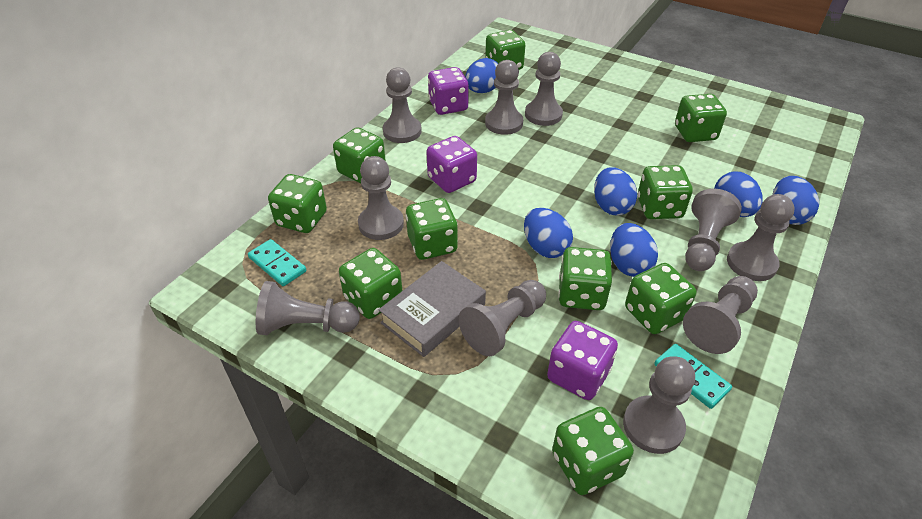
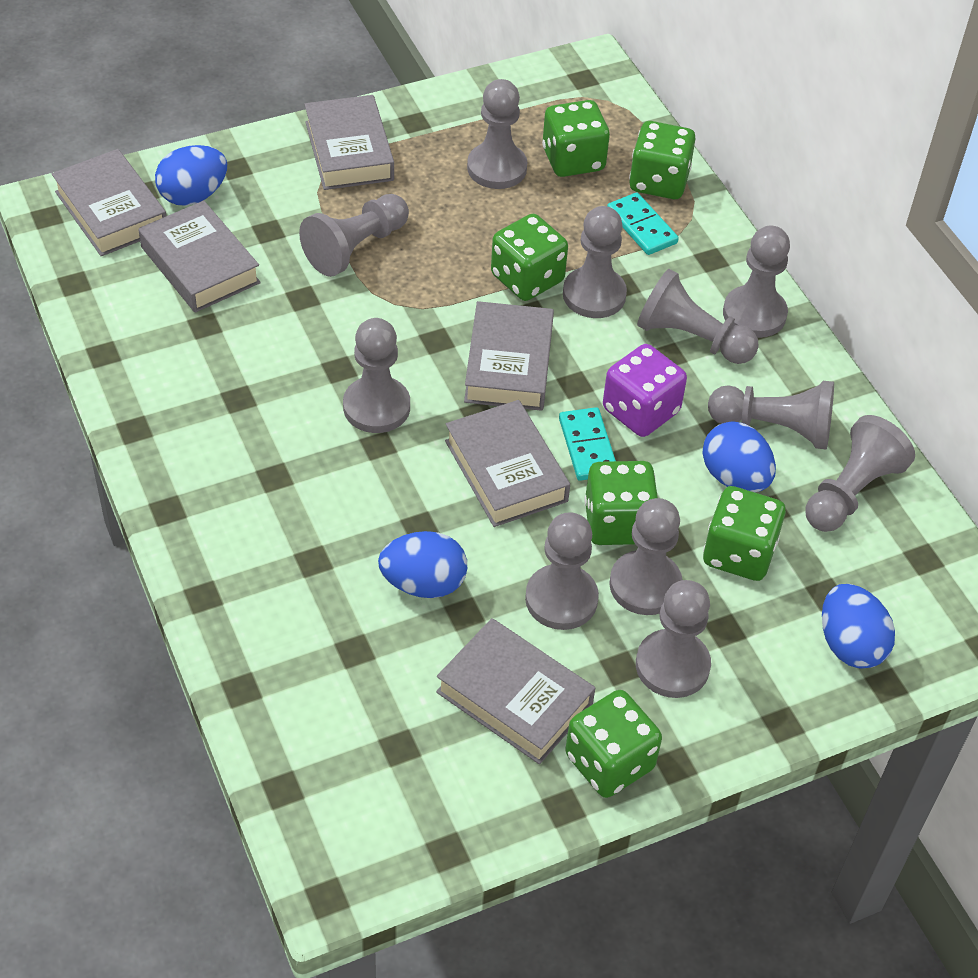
blue egg: 6 -> 4
green dice: 10 -> 6
grey book: 1 -> 6
grey pawn: 10 -> 11
purple dice: 3 -> 1

